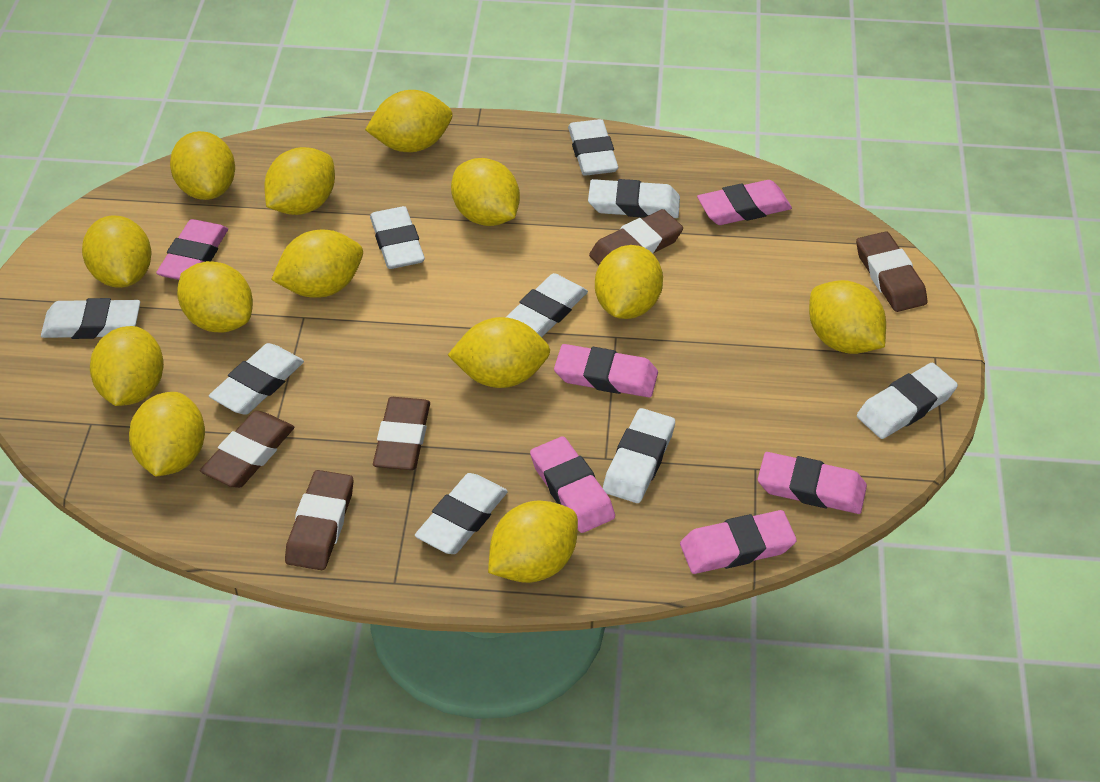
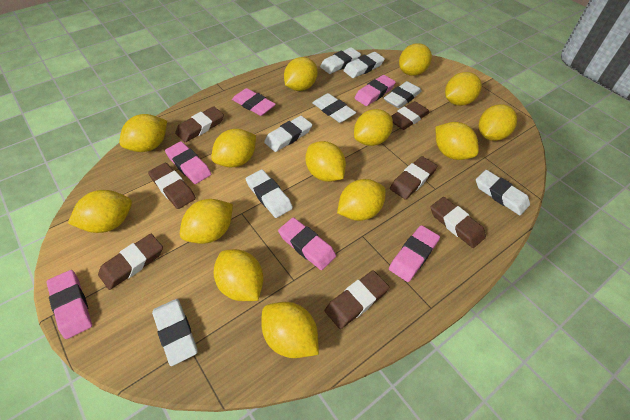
brown eraser: 5 -> 7
white eraser: 9 -> 8
yellow lemon: 13 -> 14

